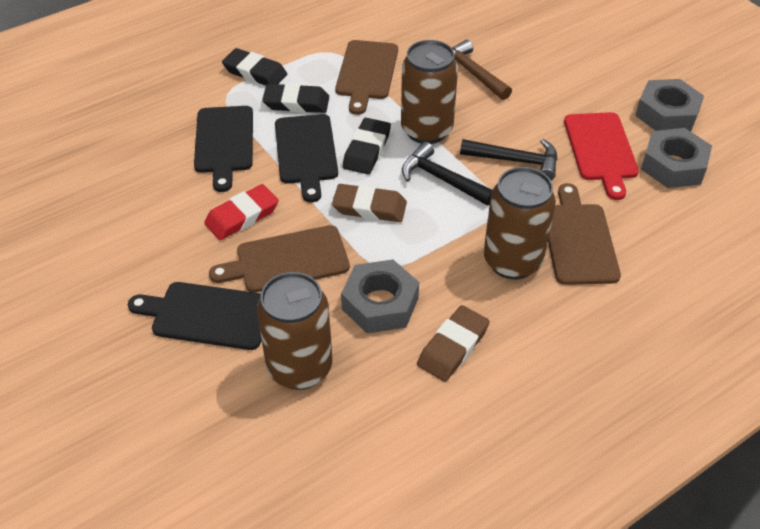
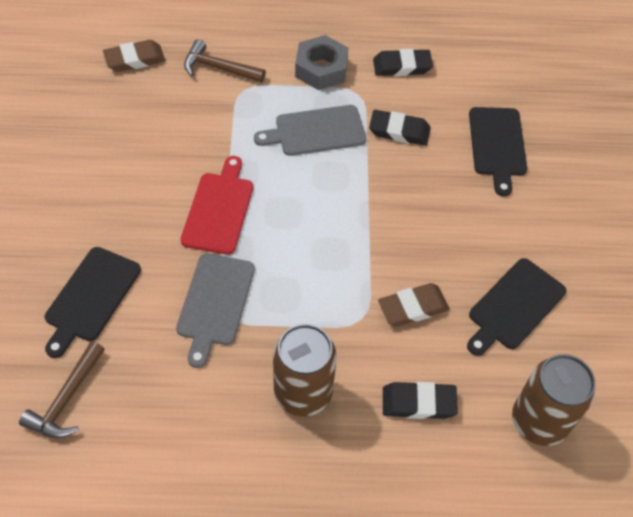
black hammer: 2 -> 0
brown can: 3 -> 2
brown cutting board: 3 -> 0
brown hammer: 1 -> 2
grey cutting board: 0 -> 2
grey nut: 3 -> 1
red eraser: 1 -> 0

